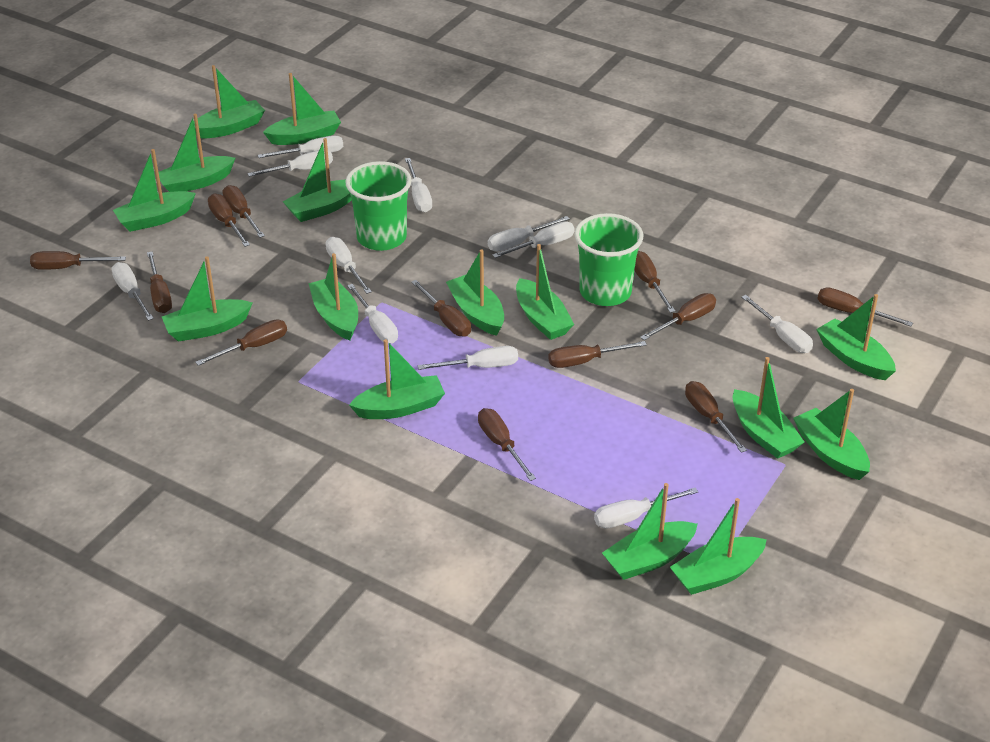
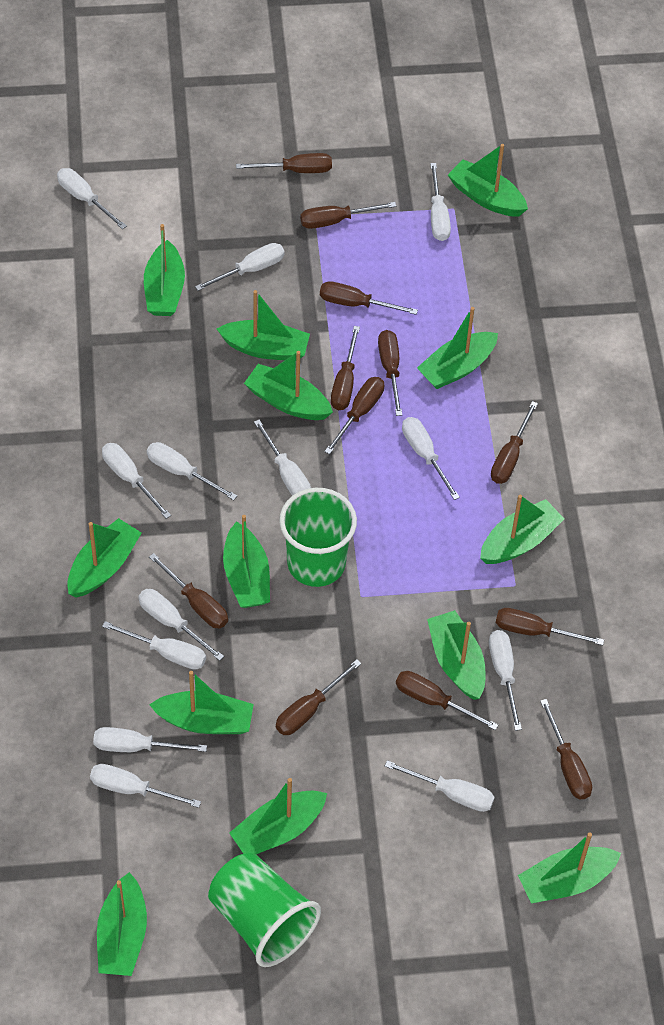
green boat: 15 -> 13
white screwdriver: 11 -> 13

